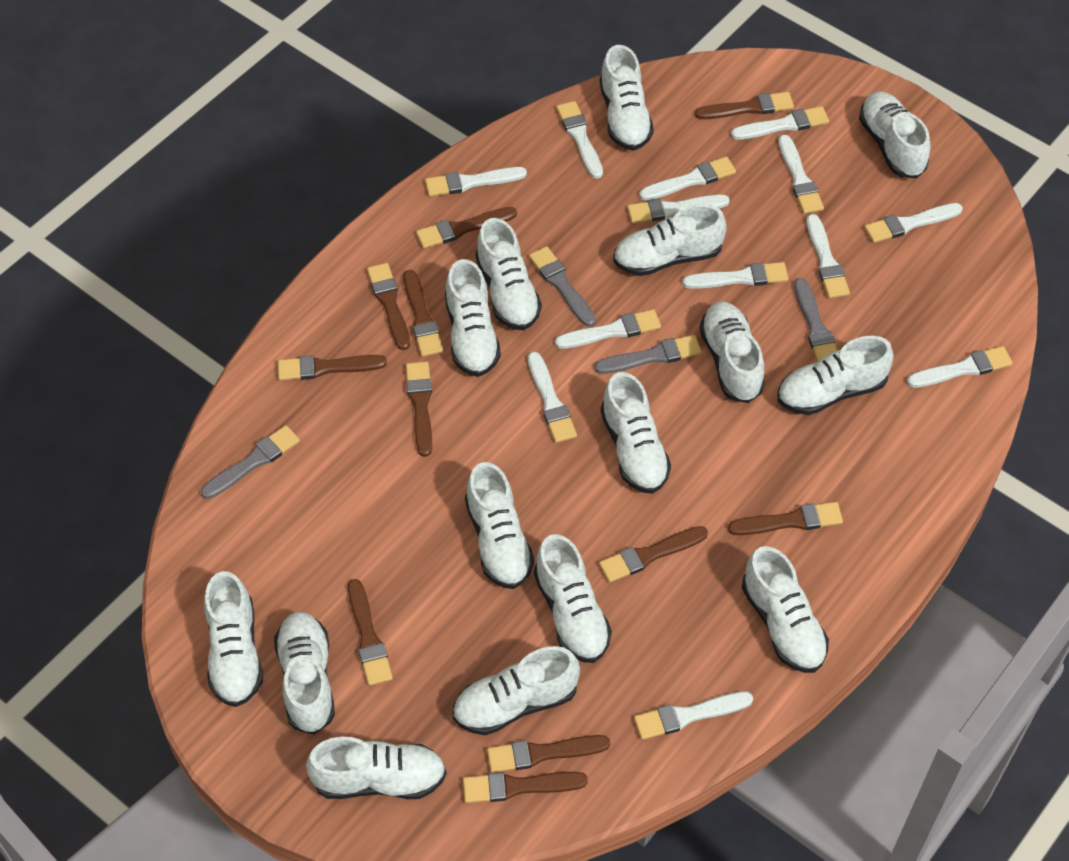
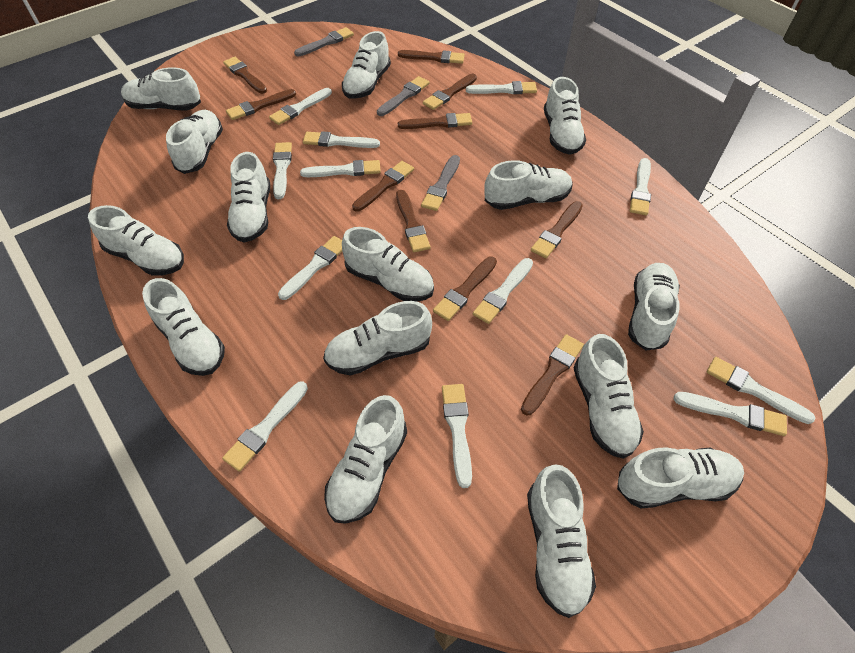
brown brush: 11 -> 10
grey brush: 4 -> 3
white brush: 13 -> 12

